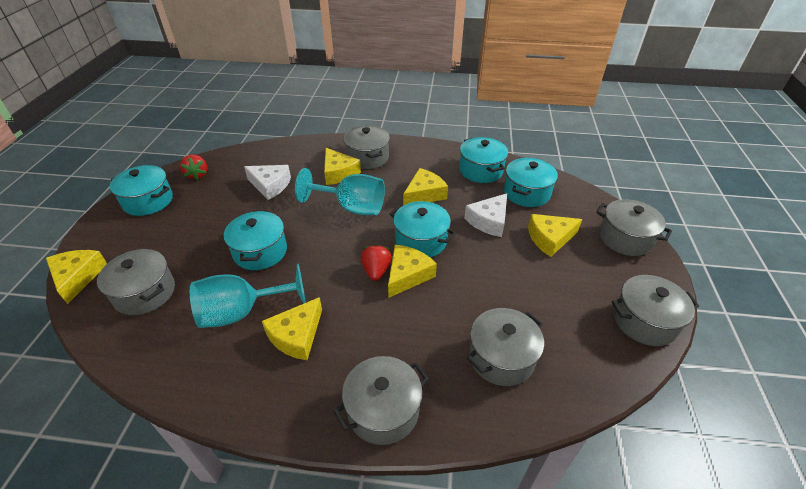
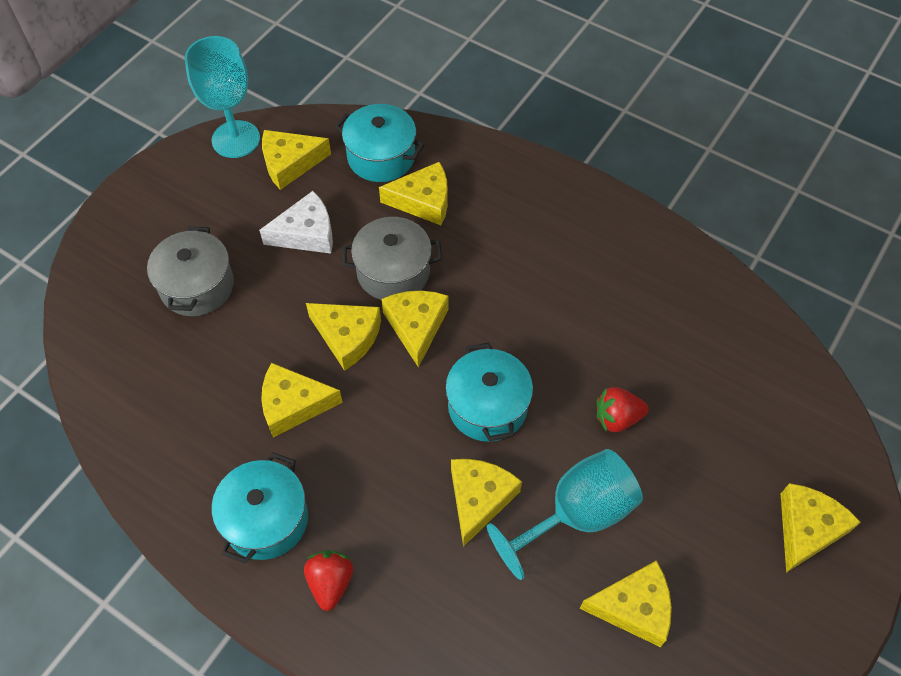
grey pot: 6 -> 2
turquoise pot: 5 -> 3
white cheese: 2 -> 1
yellow cheese: 6 -> 8

